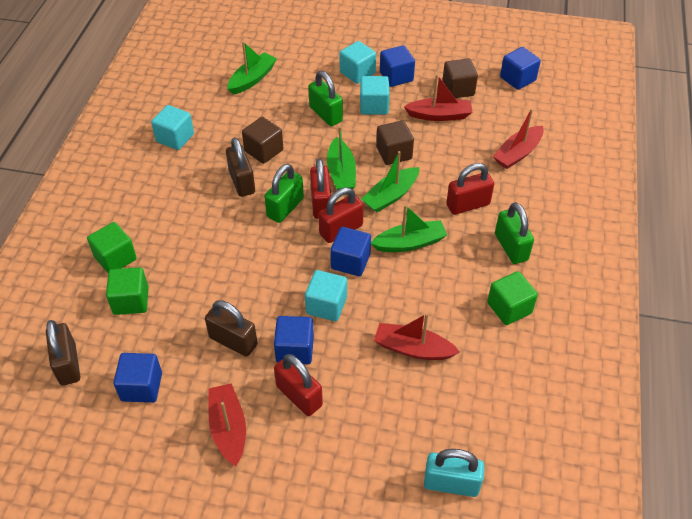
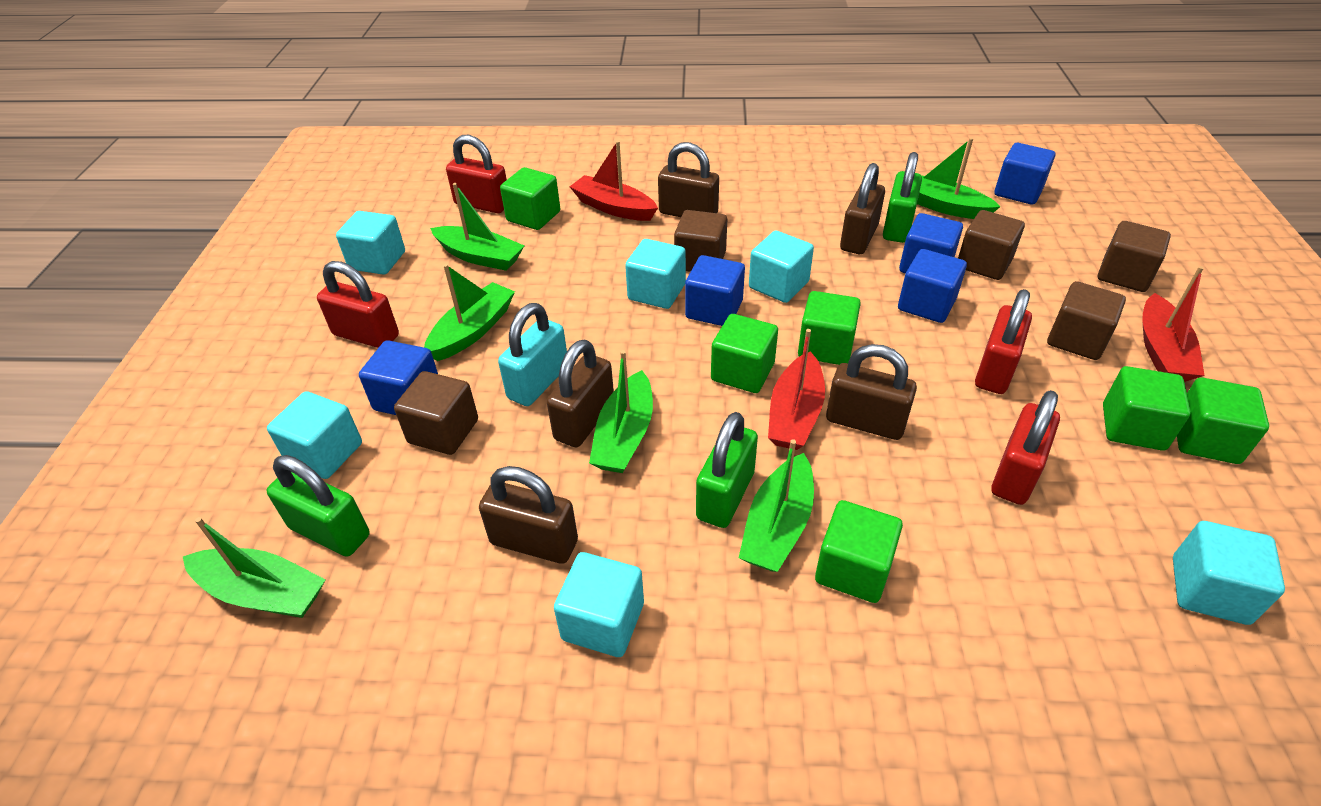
brown cube: 3 -> 5
brown padlock: 3 -> 5
green boat: 4 -> 6
green cube: 3 -> 6
red boat: 4 -> 3
turquoise cube: 4 -> 6

